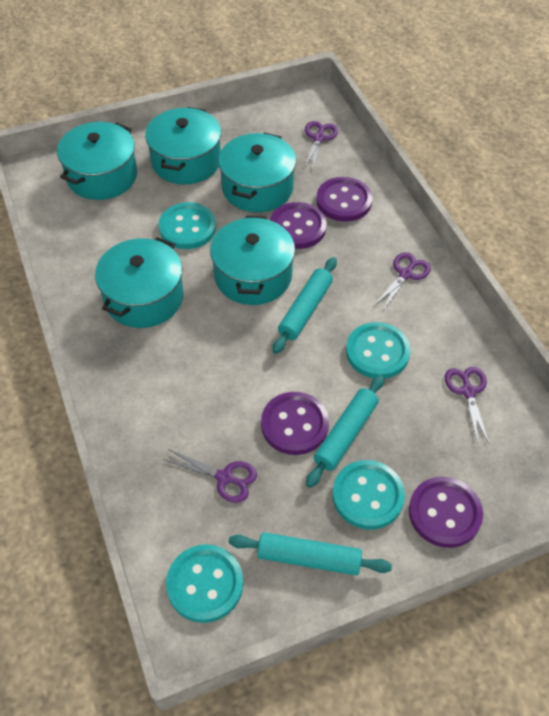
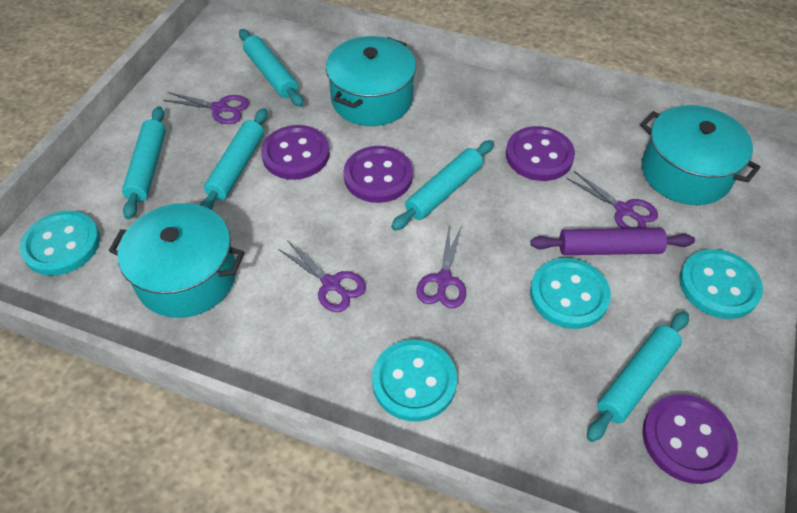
purple rolling pin: 0 -> 1
turquoise pot: 5 -> 3
turquoise rolling pin: 3 -> 5

